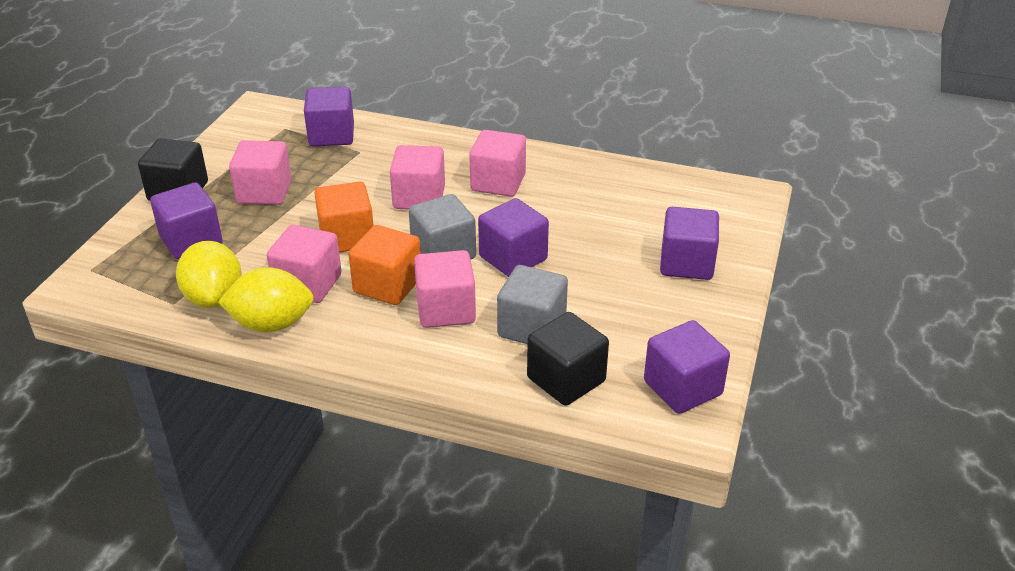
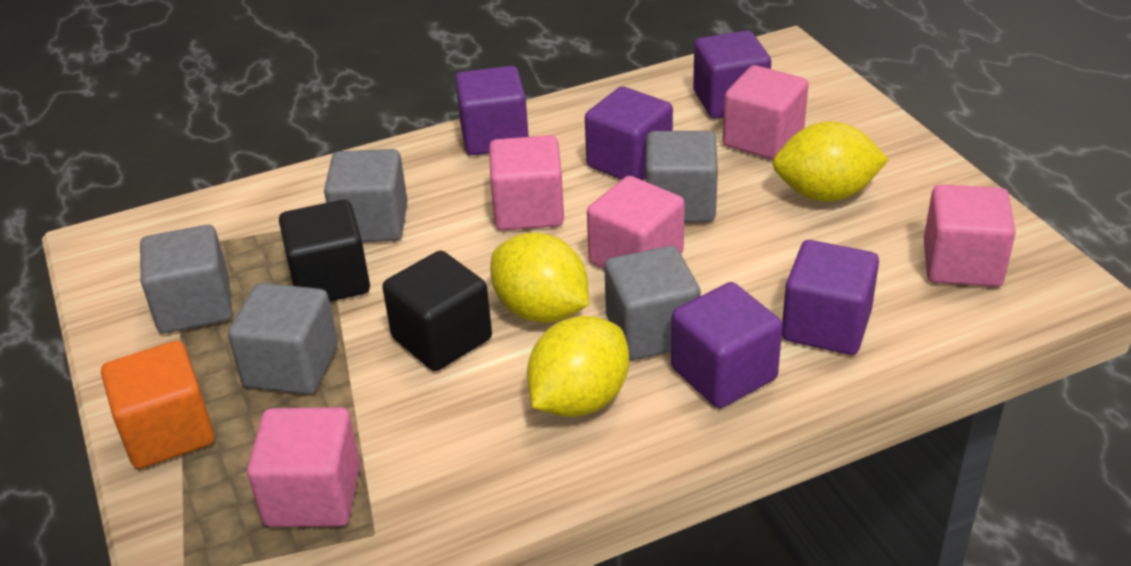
grey cube: 2 -> 5
orange cube: 2 -> 1
yellow lemon: 2 -> 3

